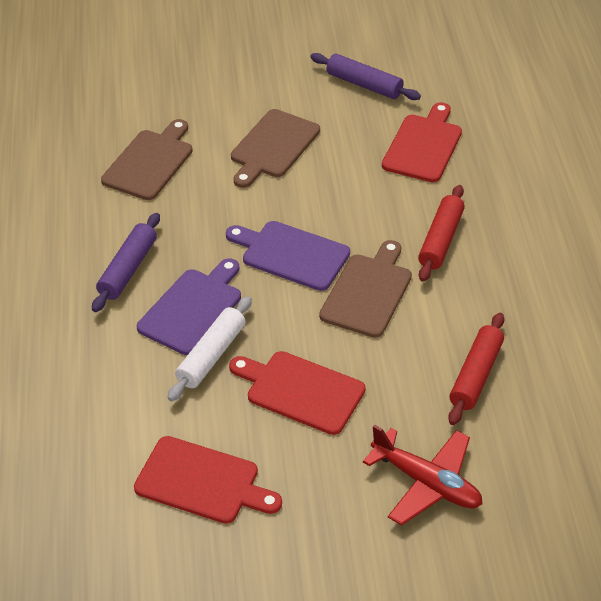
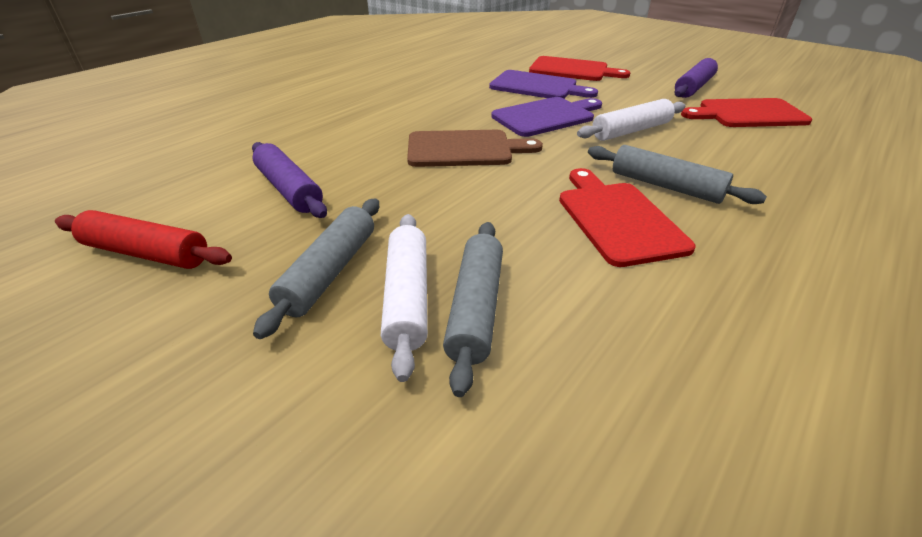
brown cutting board: 3 -> 1
grey rolling pin: 0 -> 3
red plane: 1 -> 0
red rolling pin: 2 -> 1
white rolling pin: 1 -> 2

